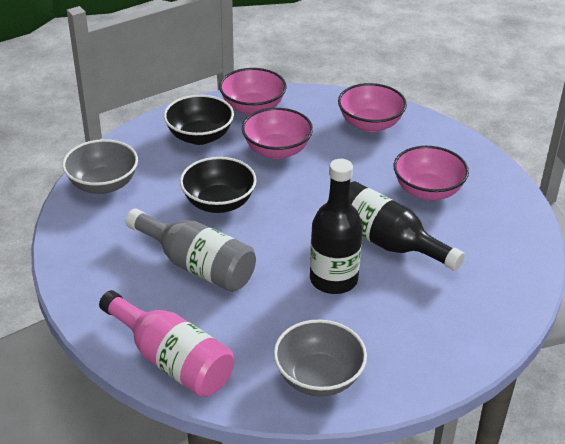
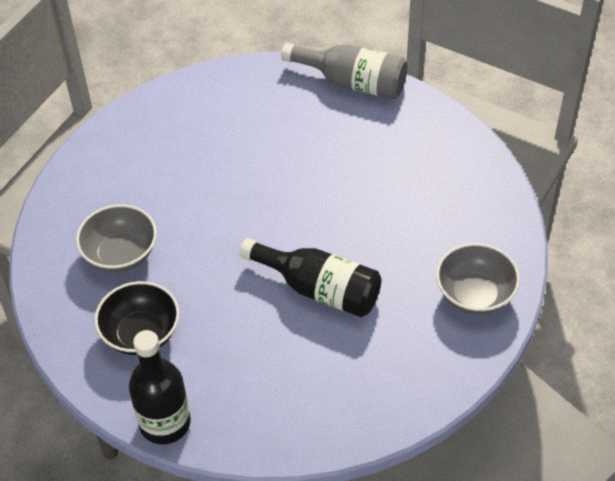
black bowl: 2 -> 1
pink bottle: 1 -> 0
pink bowl: 4 -> 0

